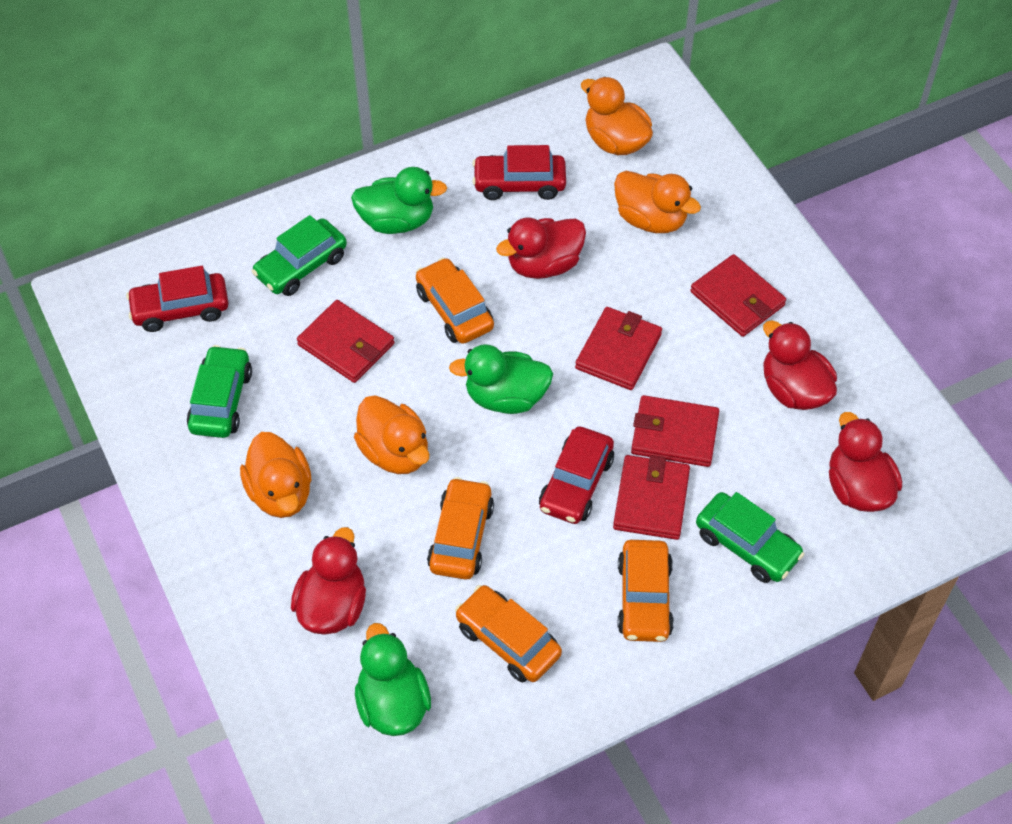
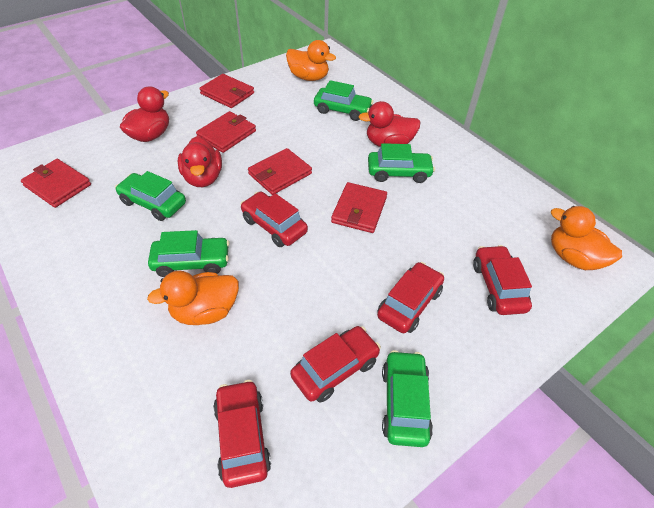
green car: 3 -> 5
green duck: 3 -> 0
orange car: 4 -> 0
orange duck: 4 -> 3
red car: 3 -> 5
red duck: 4 -> 3

